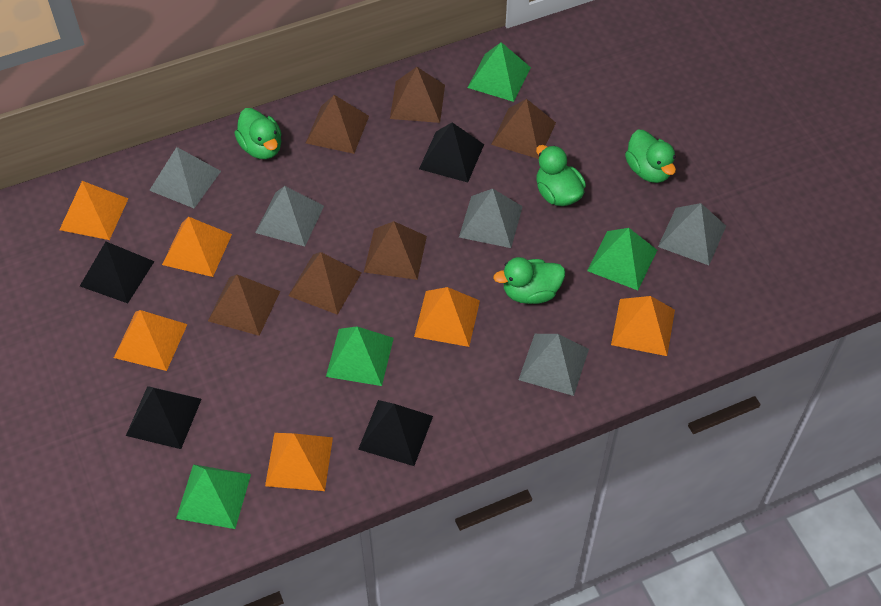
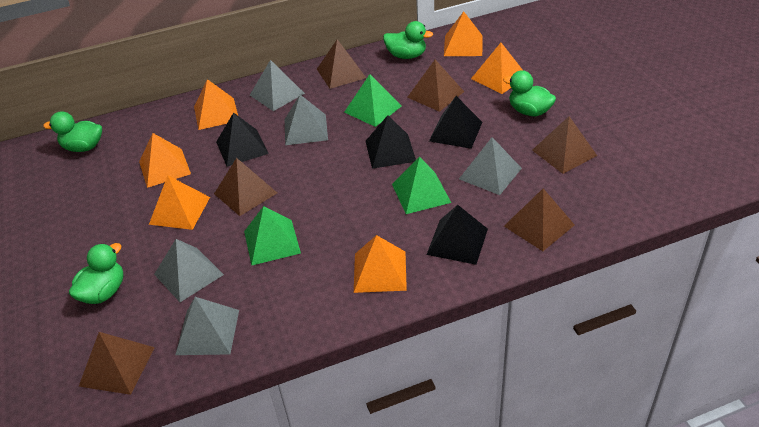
green pyramid: 4 -> 3

